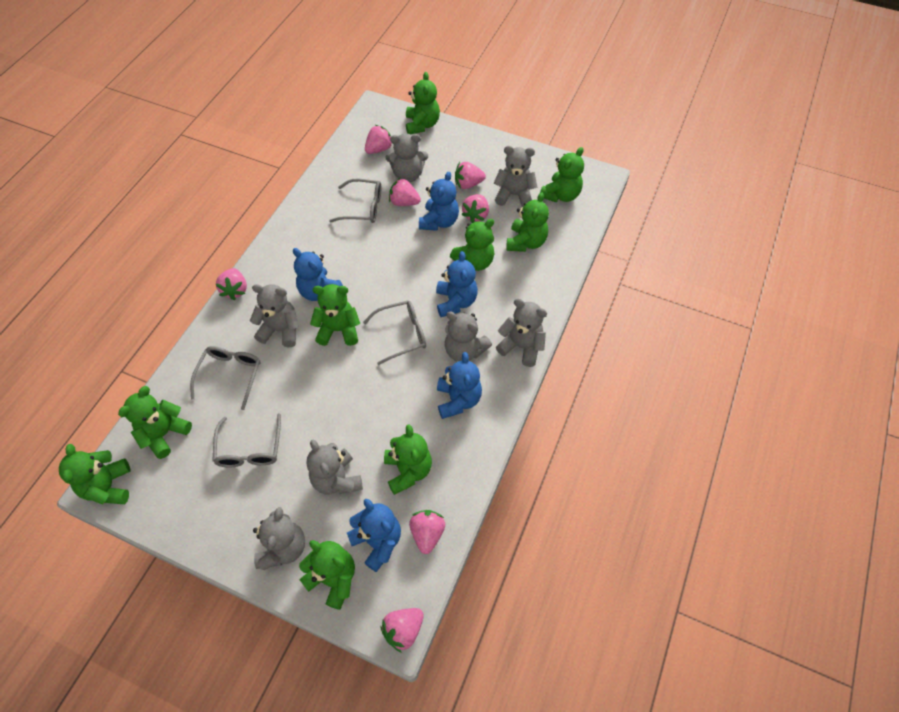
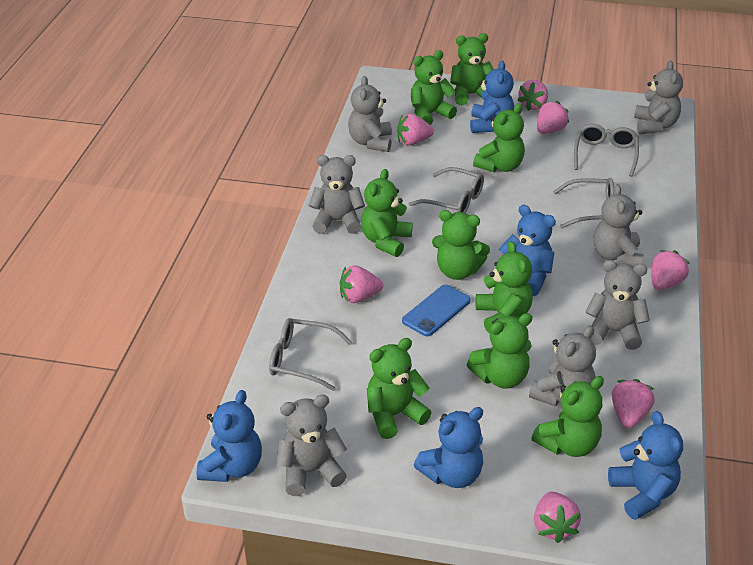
blue phone: 0 -> 1

